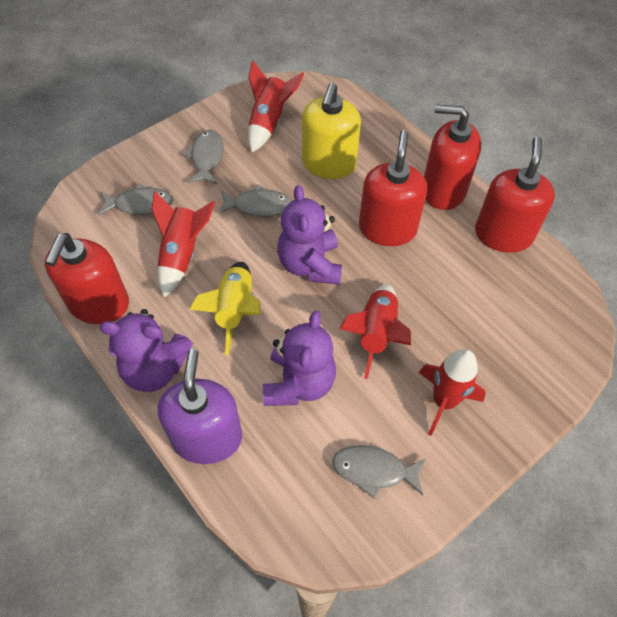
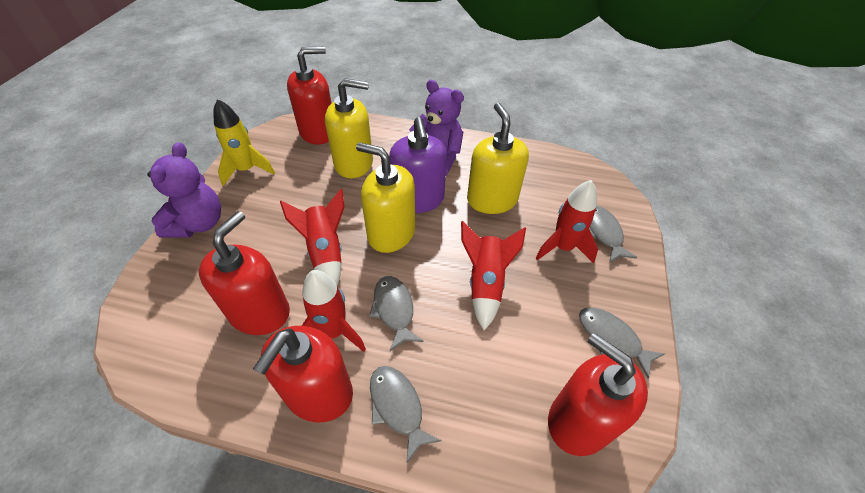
purple teddy bear: 3 -> 2
yellow soap dispenser: 1 -> 3

